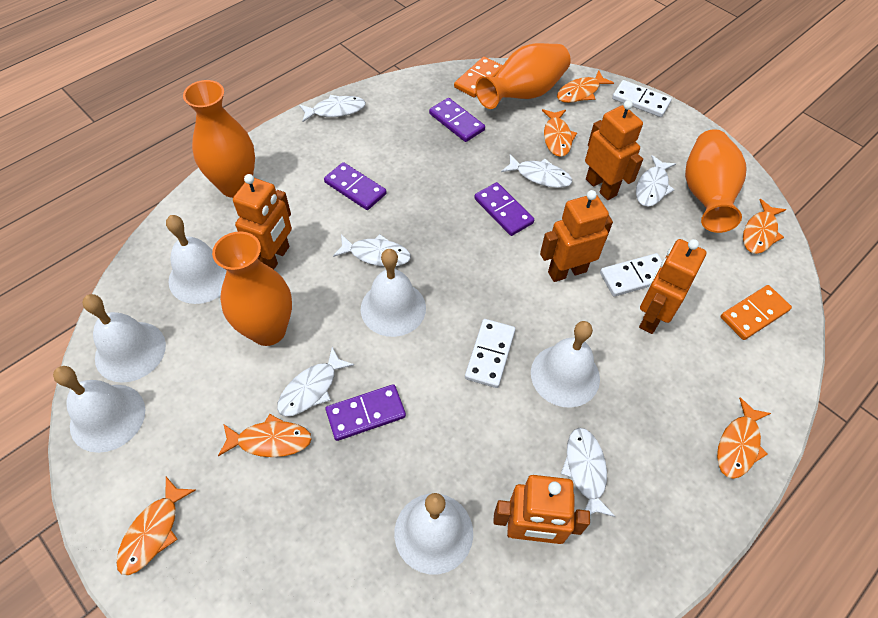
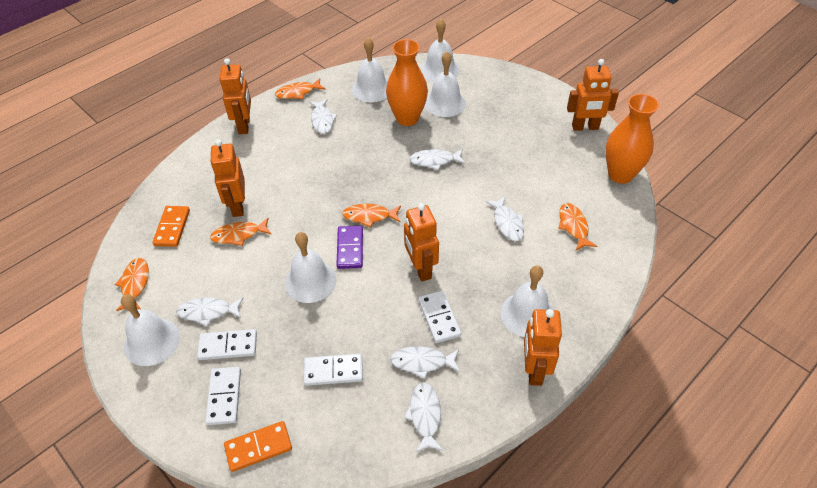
orange fish: 6 -> 5
orange vase: 4 -> 2
purple domino: 4 -> 1
white domino: 3 -> 4

